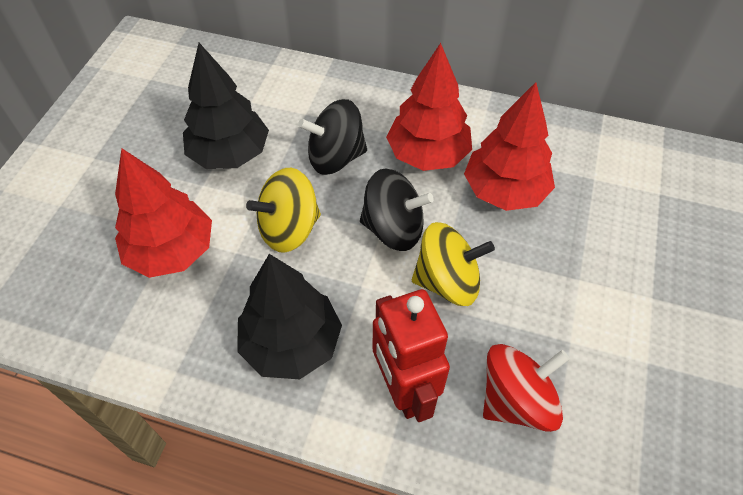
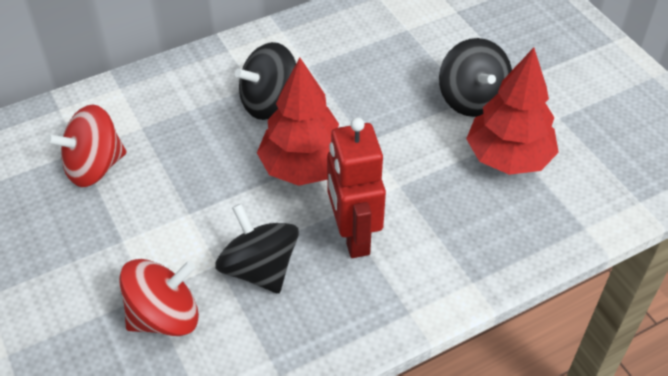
black spinning top: 2 -> 3
black tree: 2 -> 0
red spinning top: 1 -> 2
red tree: 3 -> 2
yellow spinning top: 2 -> 0

